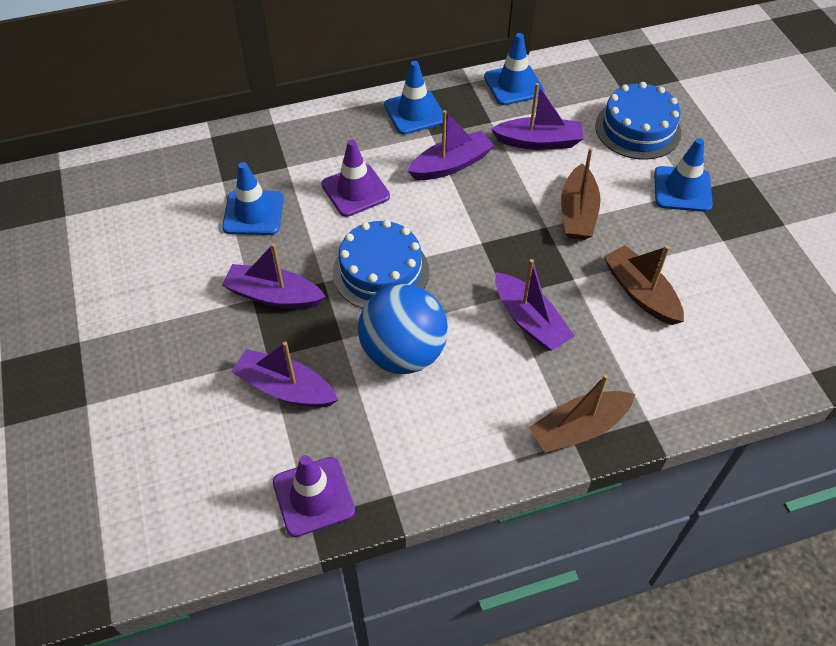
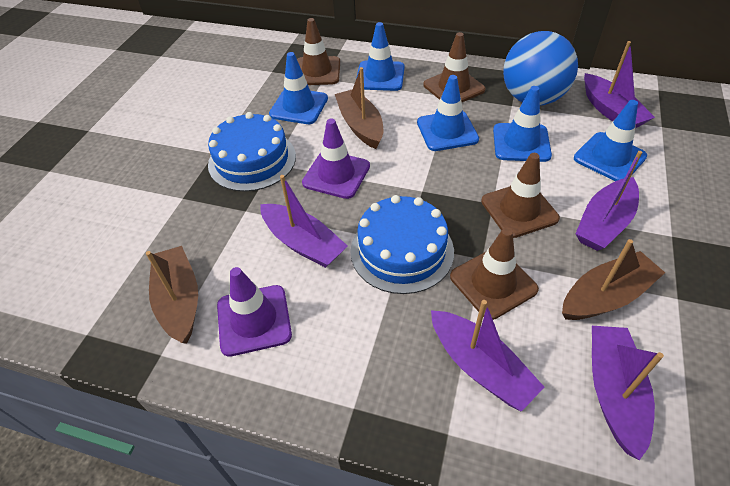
blue traffic cone: 4 -> 5
brown traffic cone: 0 -> 4

